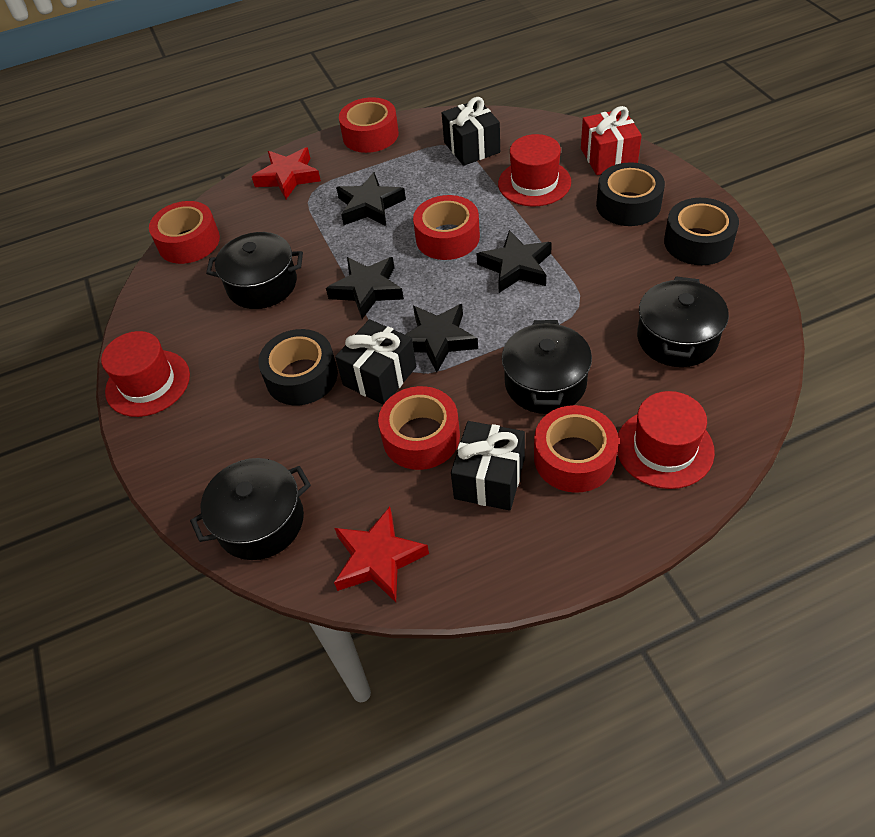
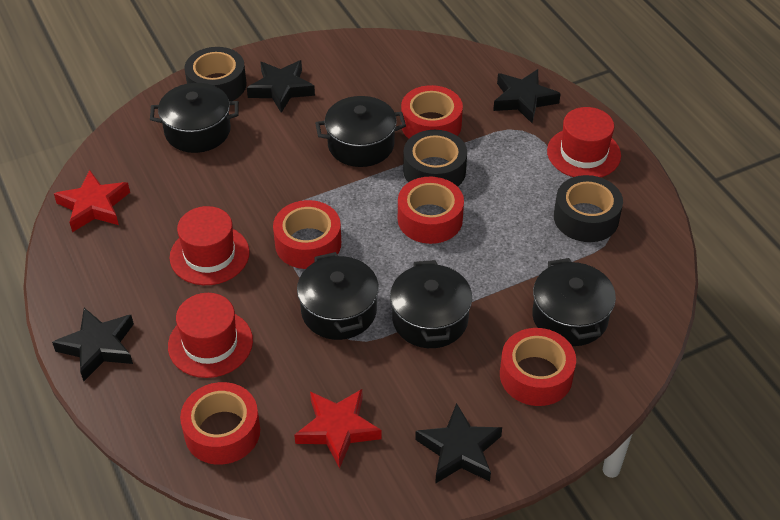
black gift: 3 -> 0
black pot: 4 -> 5
red gift: 1 -> 0

